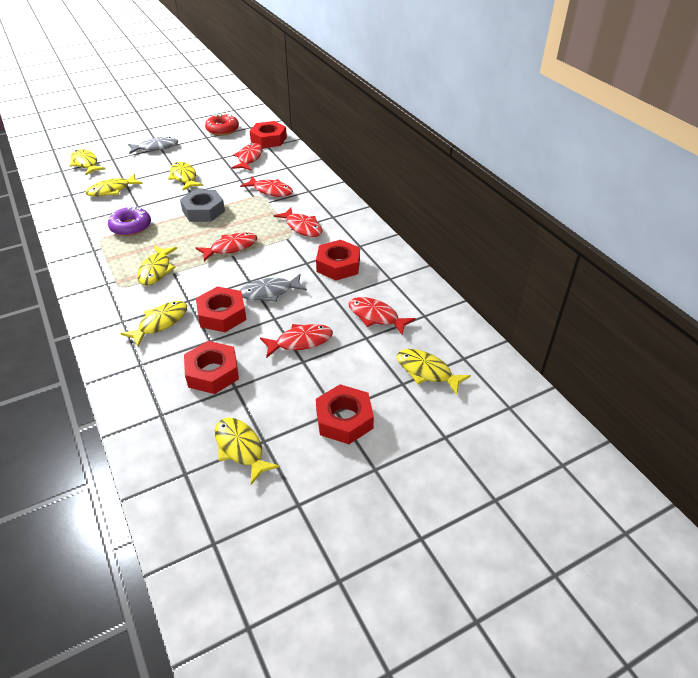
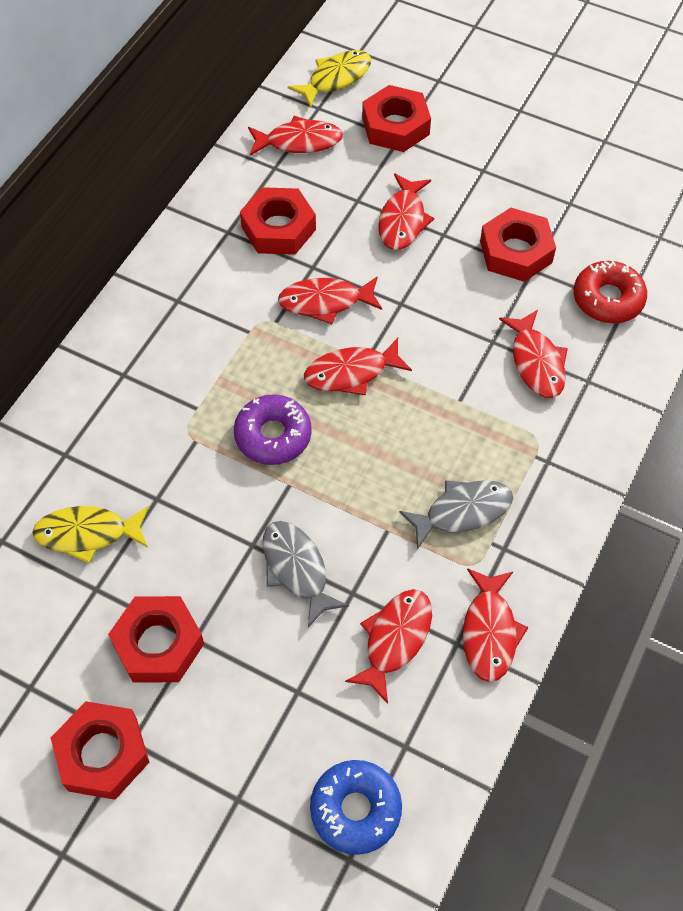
blue donut: 0 -> 1
grey nut: 1 -> 0
red fish: 6 -> 7
yellow fish: 7 -> 2

